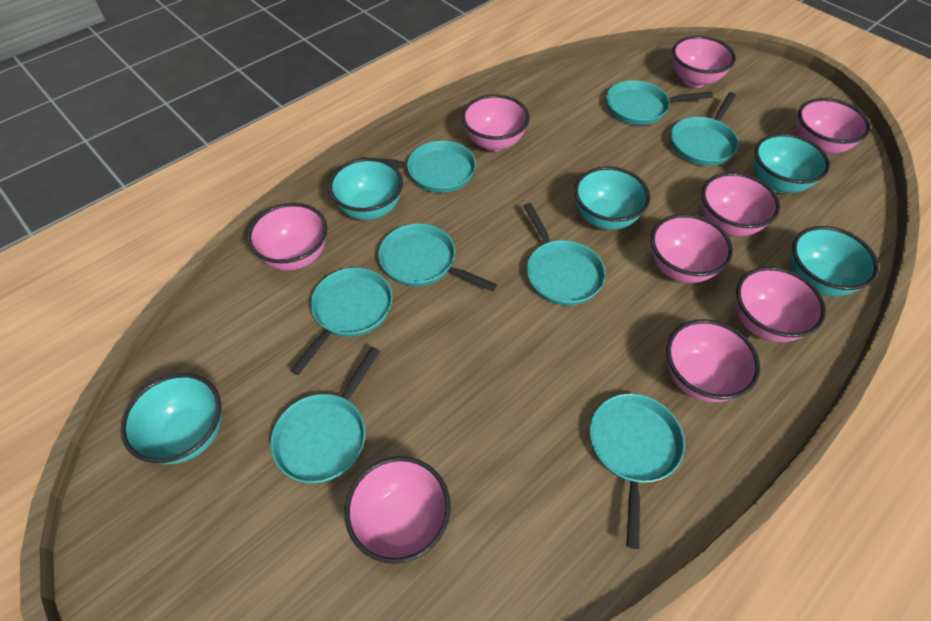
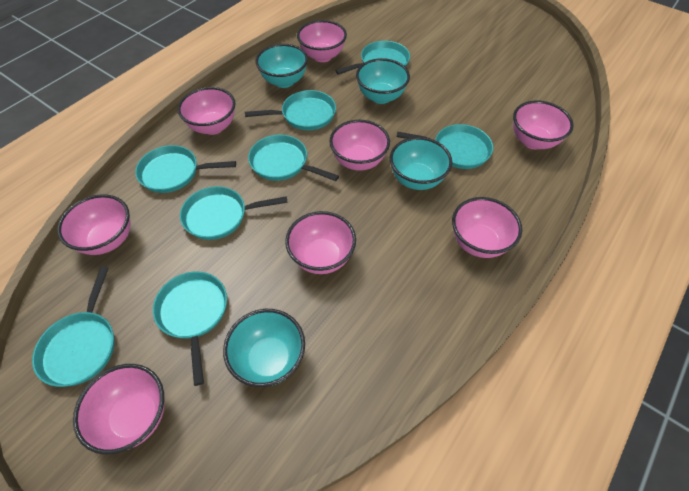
pink bowl: 9 -> 8
turquoise bowl: 5 -> 4

